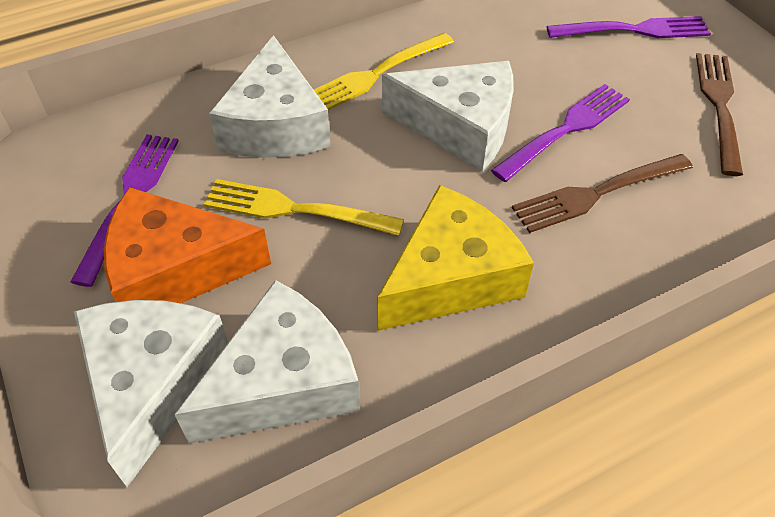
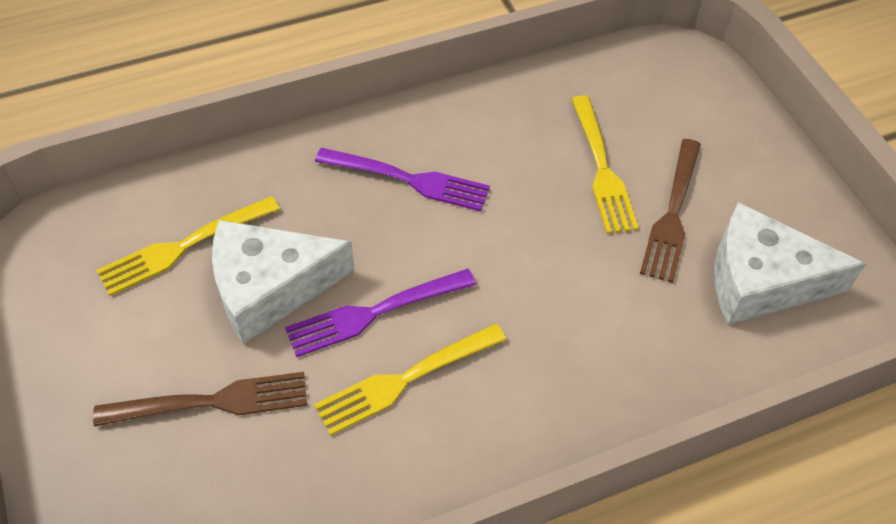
orange cheese: 1 -> 0
purple fork: 3 -> 2
white cheese: 4 -> 2
yellow cheese: 1 -> 0
yellow fork: 2 -> 3

